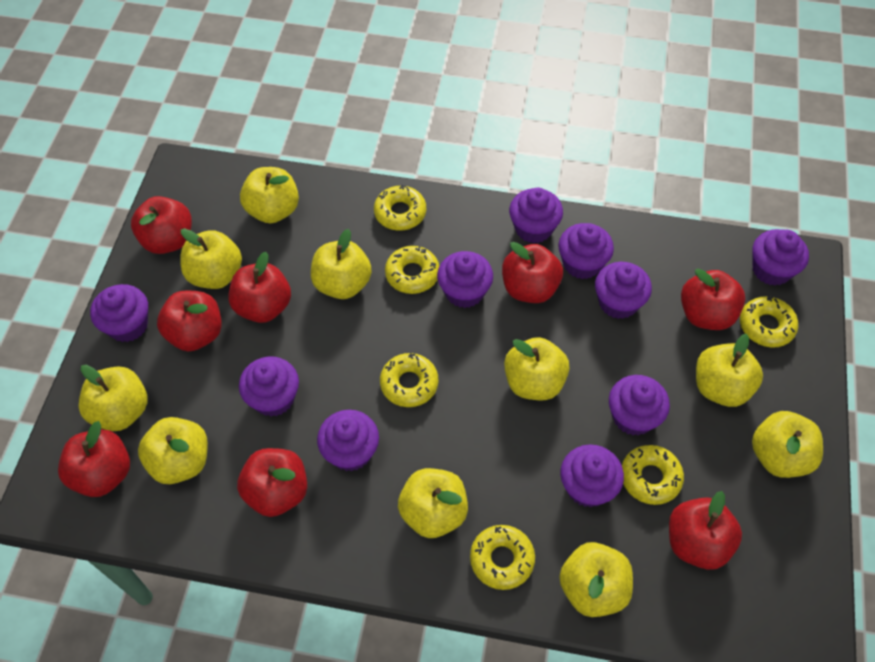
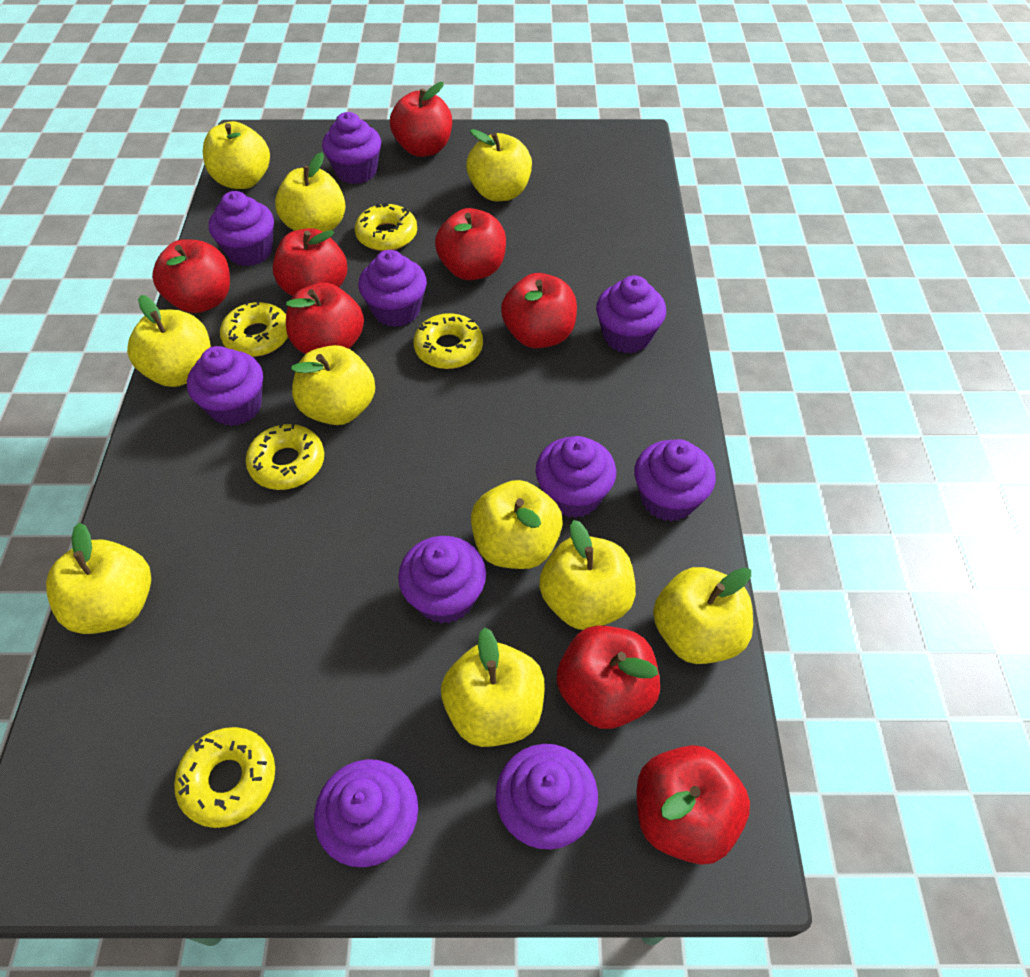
yellow donut: 6 -> 5

